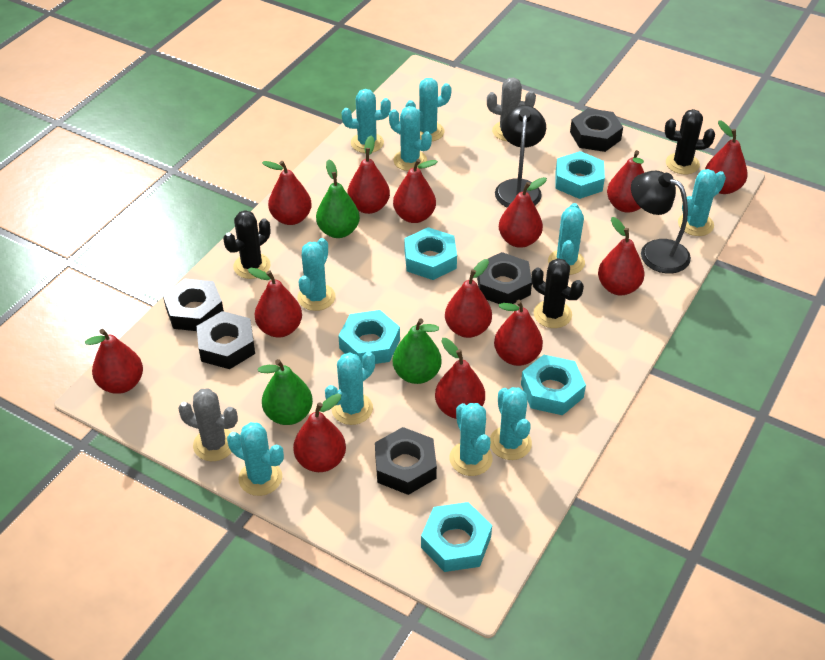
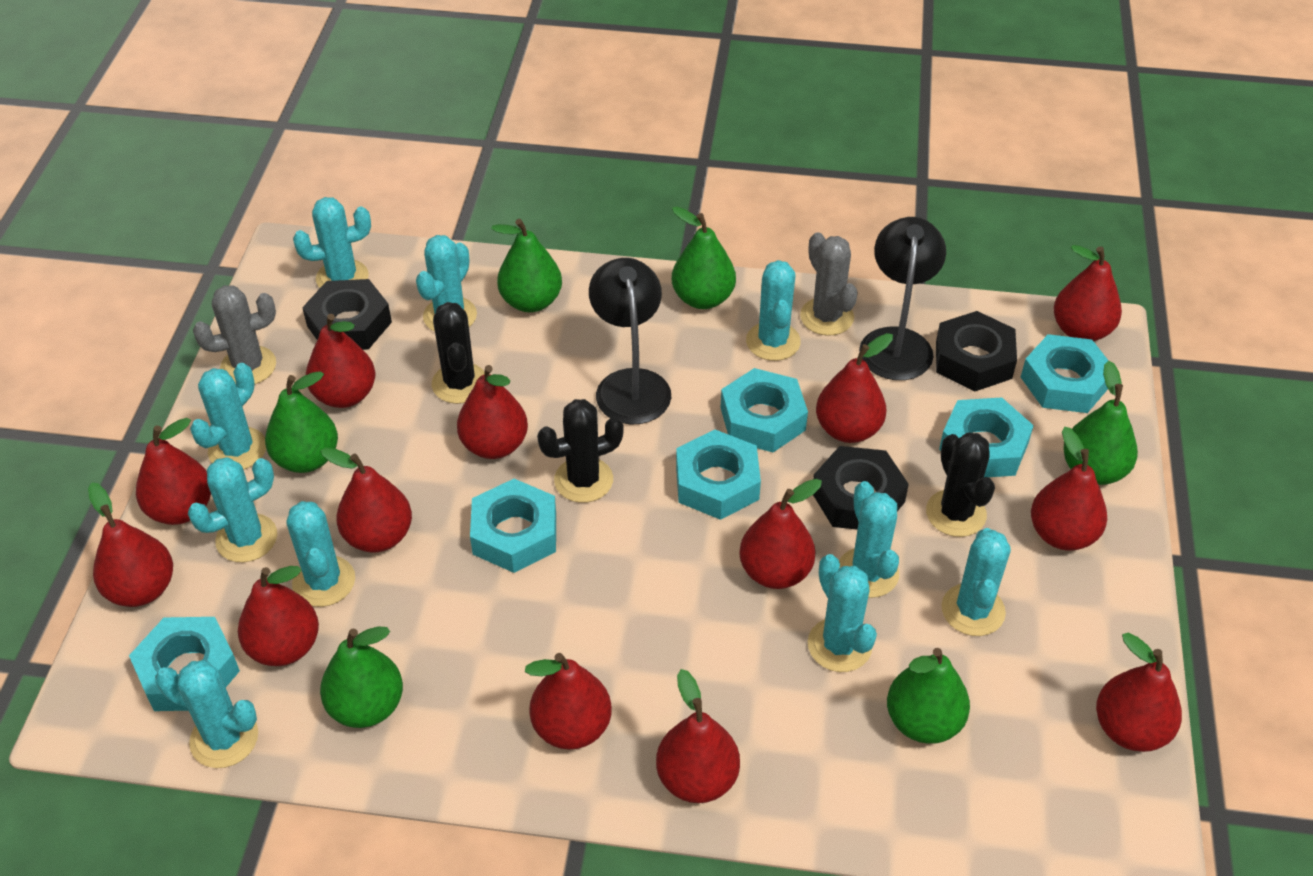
black nut: 5 -> 3
green pear: 3 -> 6
turquoise nut: 5 -> 6

